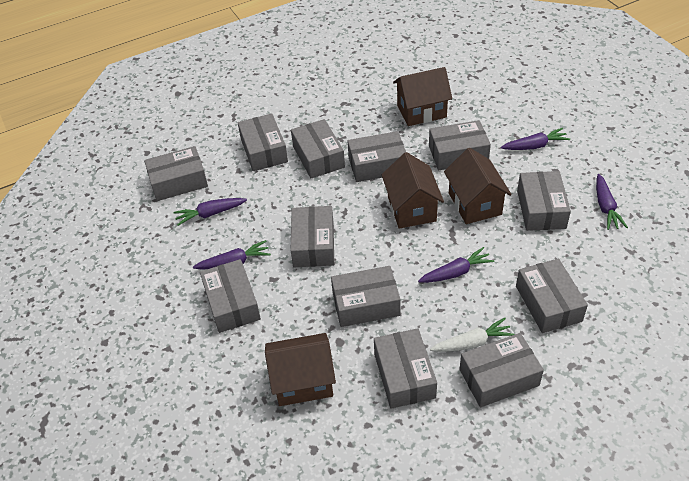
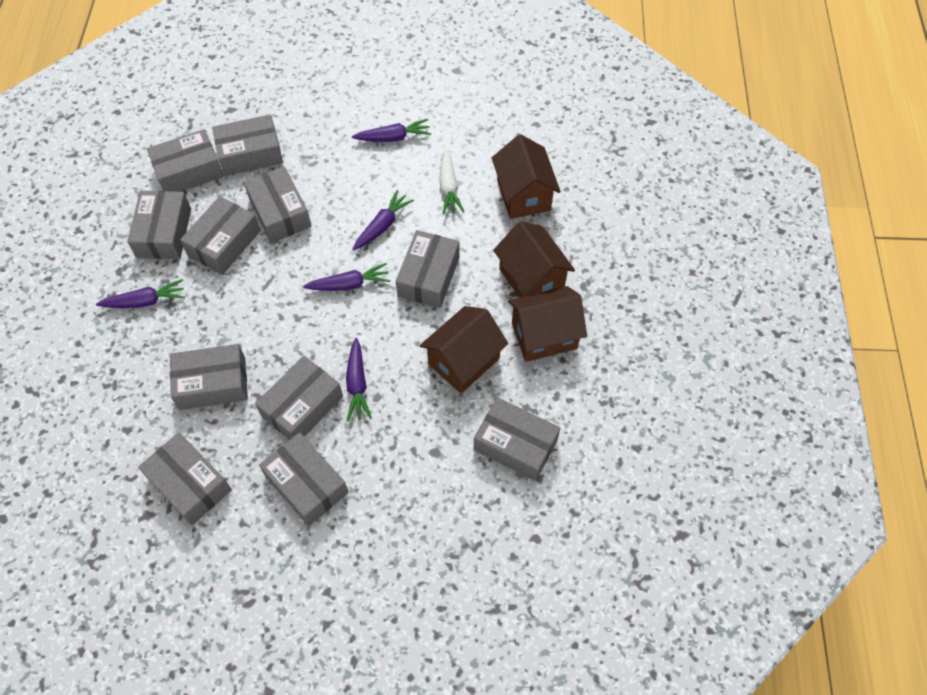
grey box: 12 -> 11

